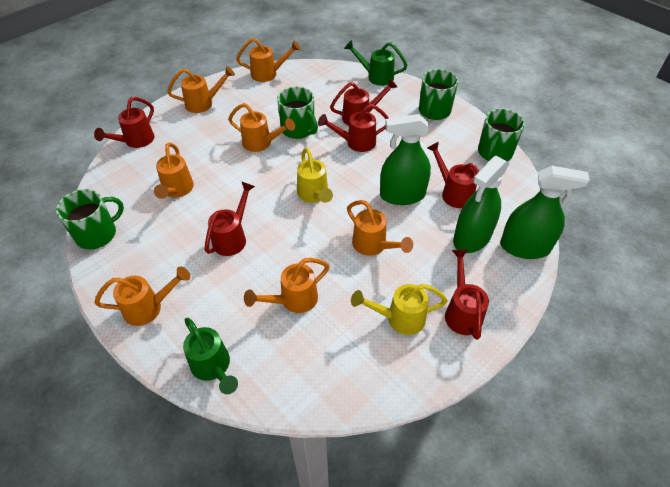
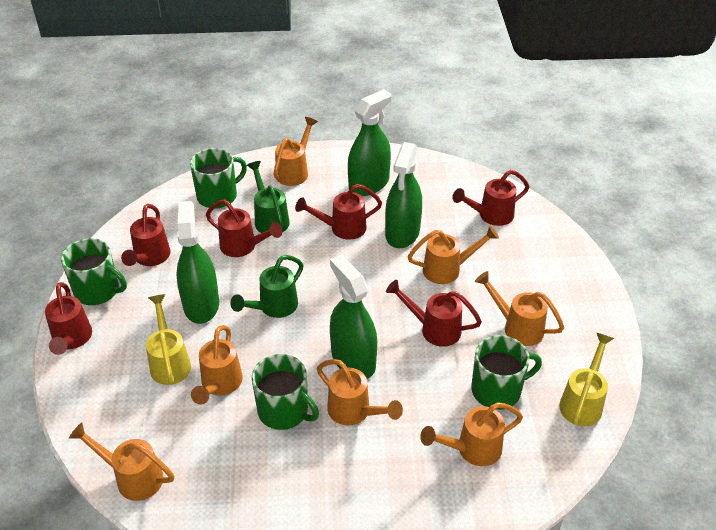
green spray bottle: 3 -> 4

